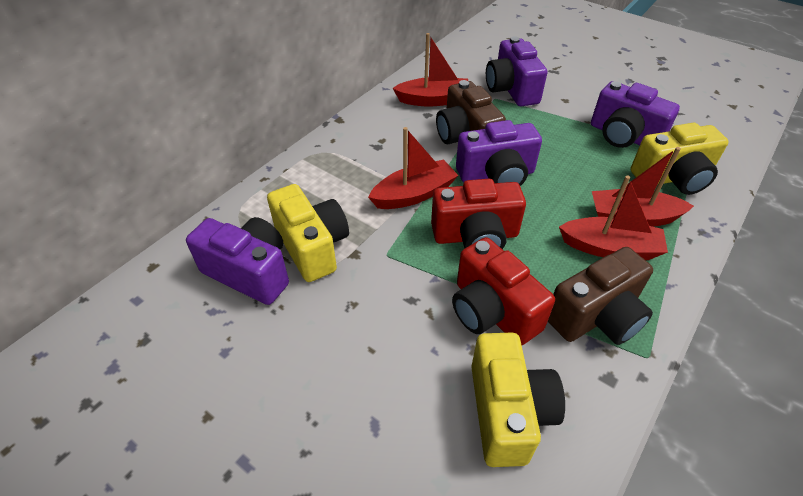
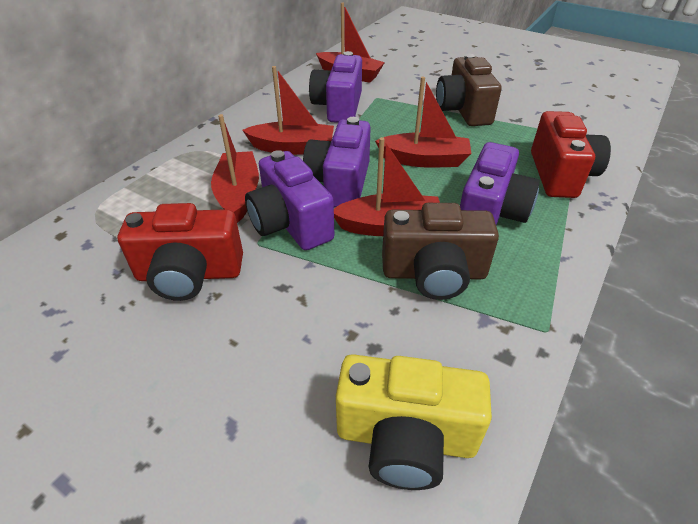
red boat: 4 -> 5
yellow camera: 3 -> 1

